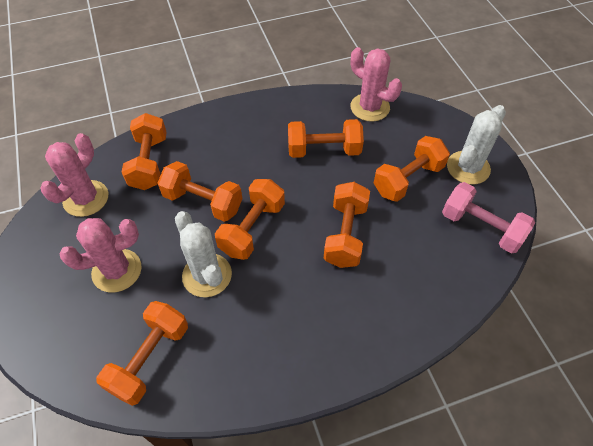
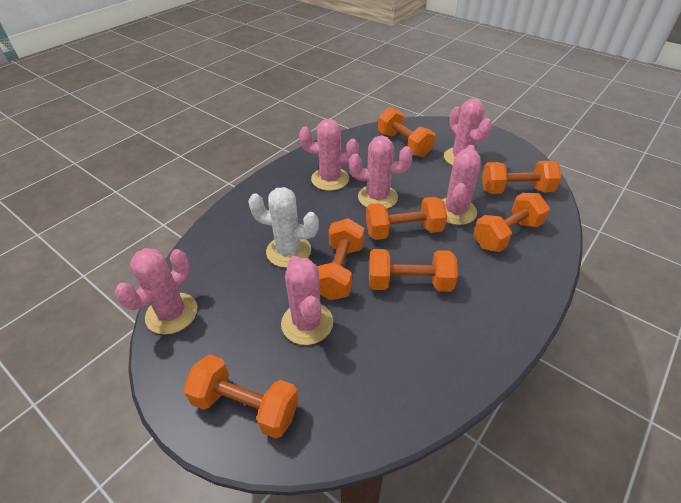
pink cactus: 3 -> 6
pink dumbbell: 1 -> 0
white cactus: 2 -> 1

